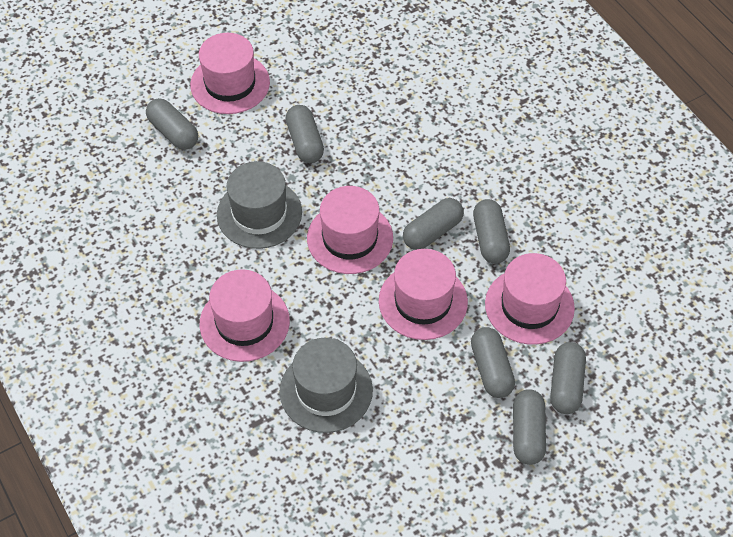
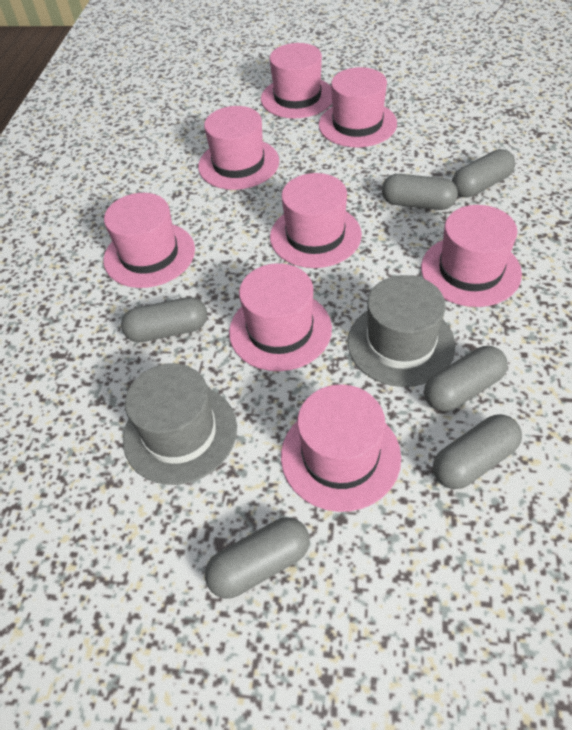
grey capsule: 7 -> 6
pink hat: 5 -> 8

